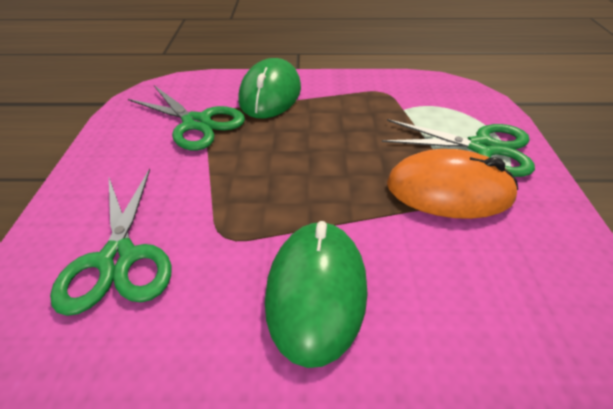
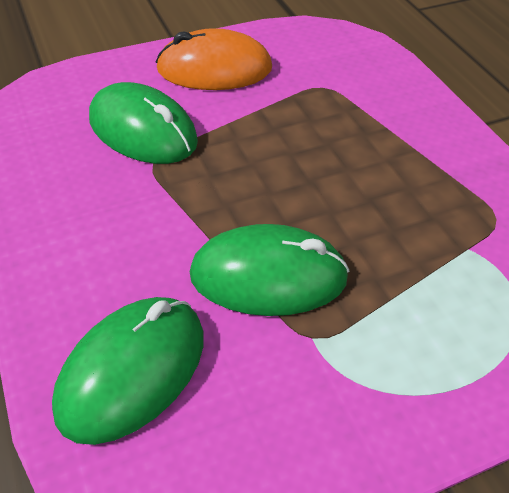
green mouse: 2 -> 3
green scissors: 3 -> 0

